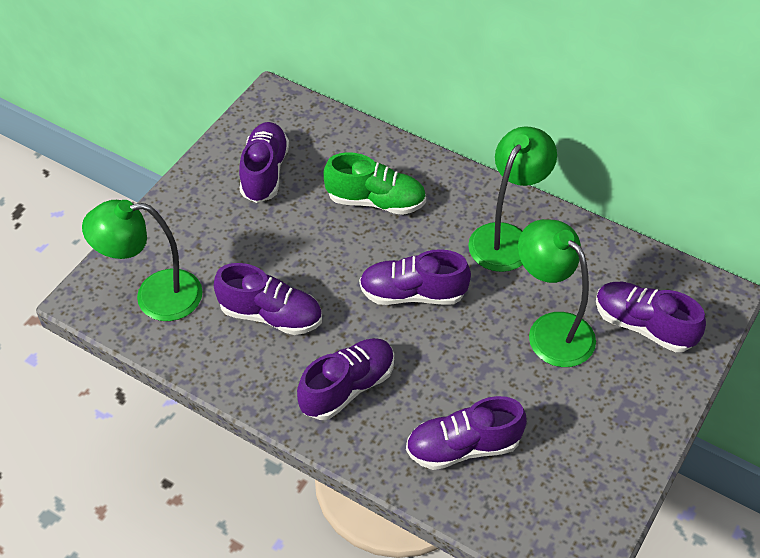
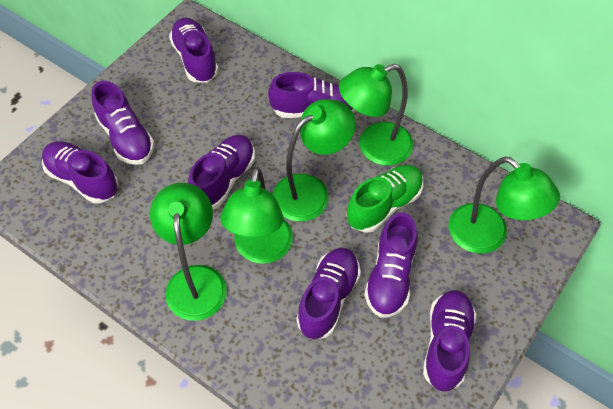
green lamp: 3 -> 5
purple shoe: 6 -> 8

